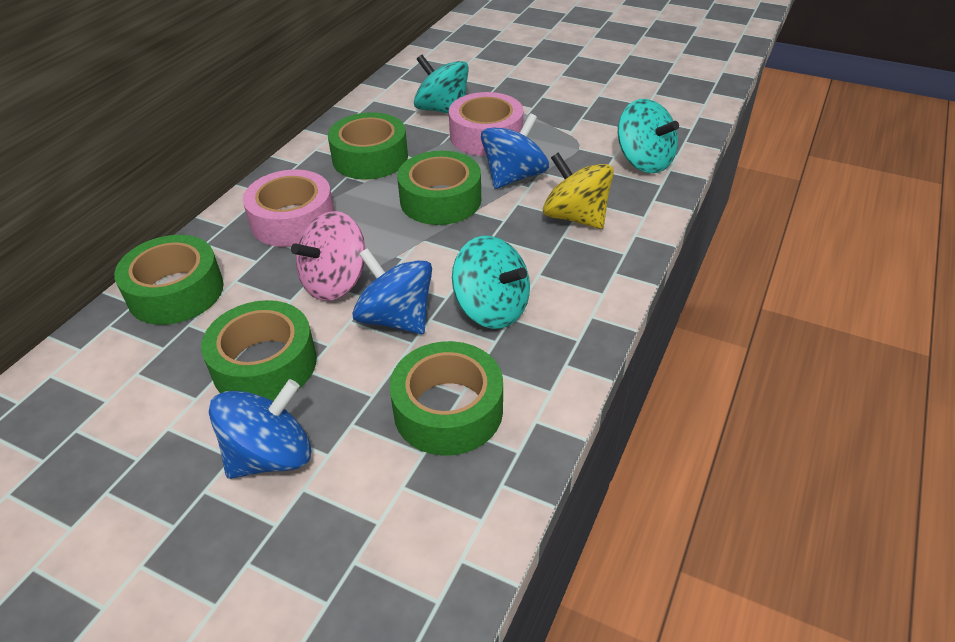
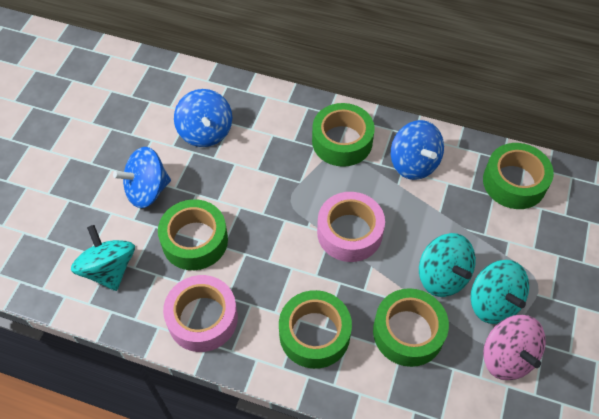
yellow spinning top: 1 -> 0

